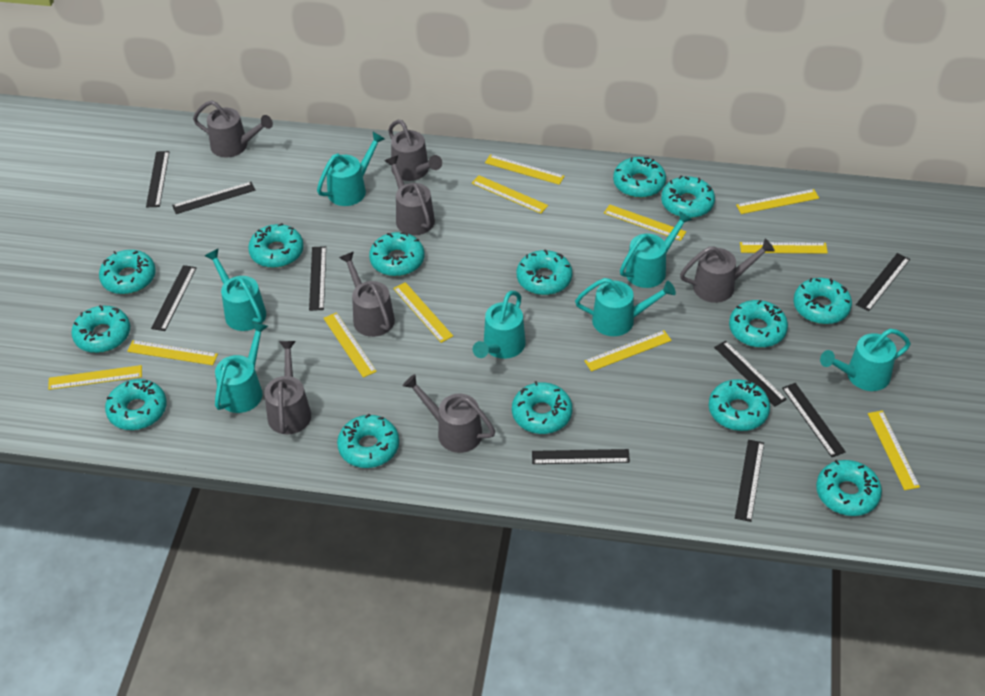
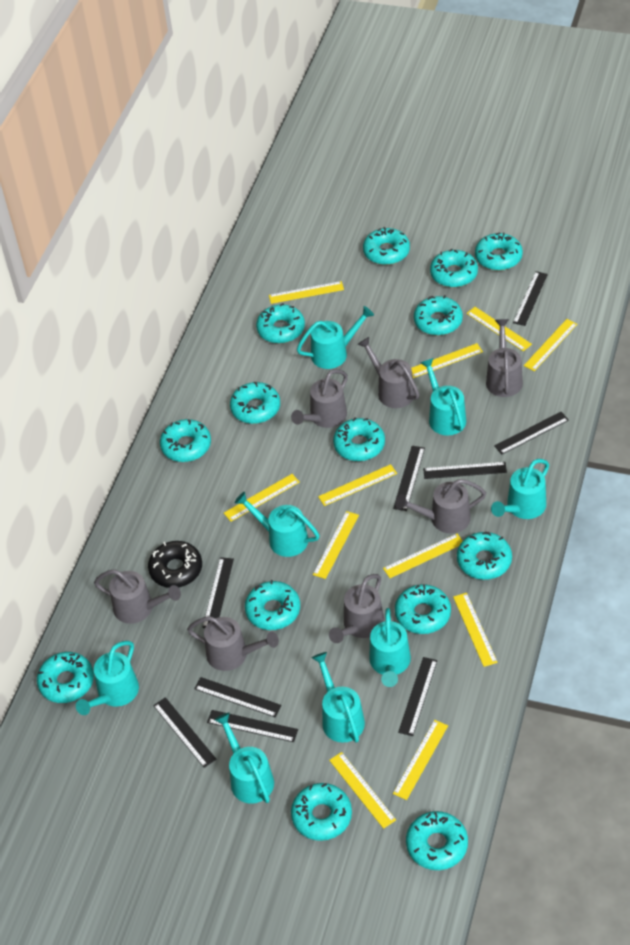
black donut: 0 -> 1
turquoise watering can: 7 -> 8

